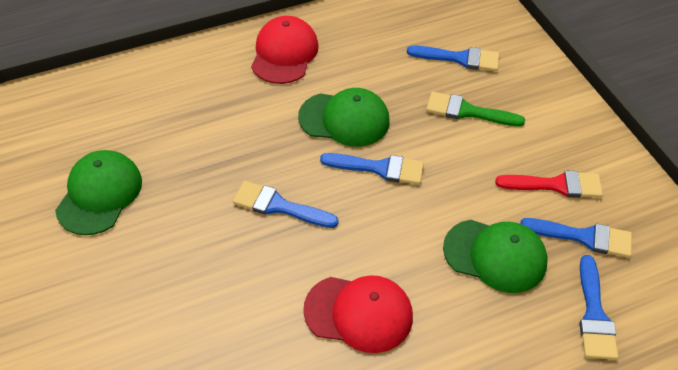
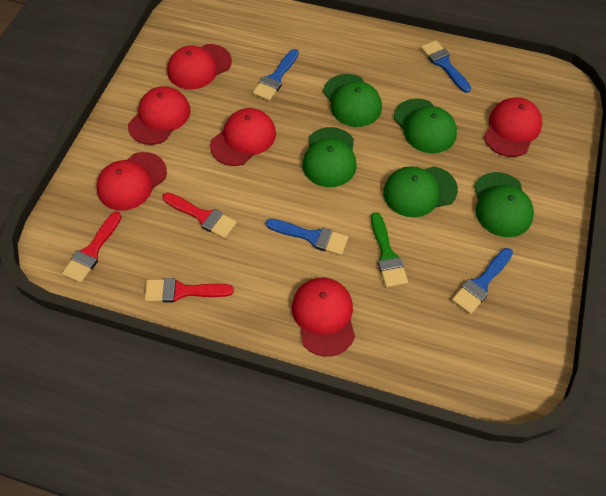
blue brush: 5 -> 4
green cap: 3 -> 5
red brush: 1 -> 3
red cap: 2 -> 6

